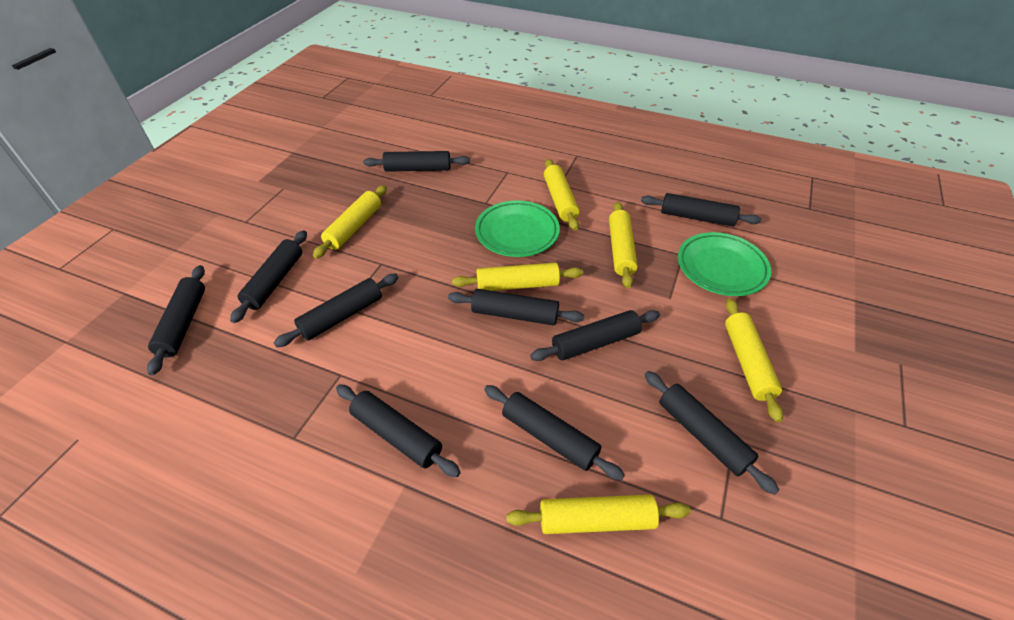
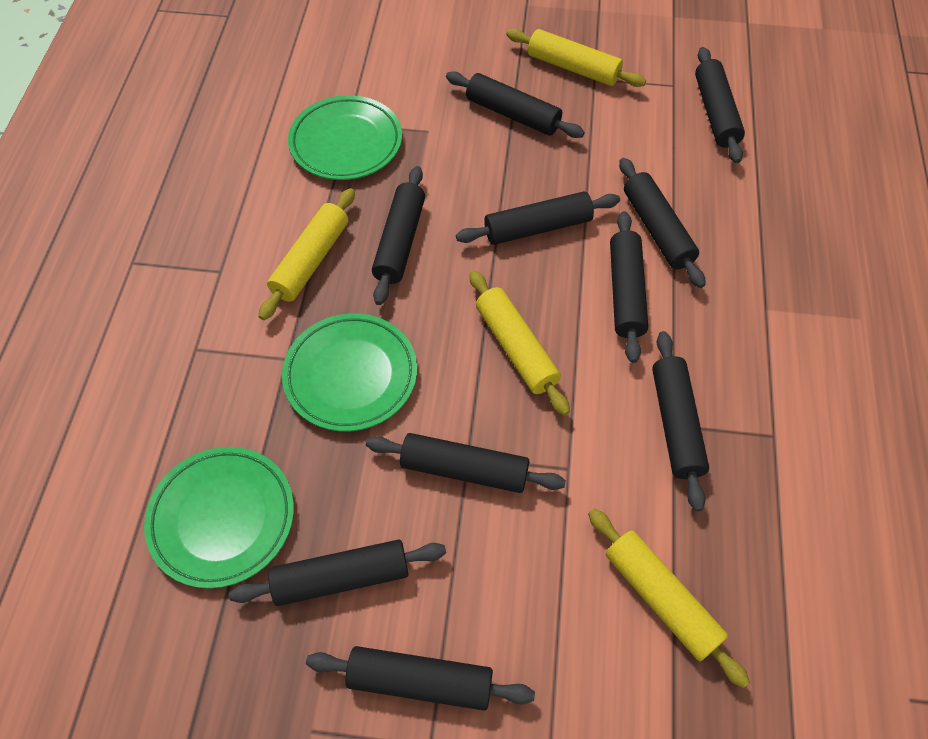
green plate: 2 -> 3
yellow rolling pin: 6 -> 4

